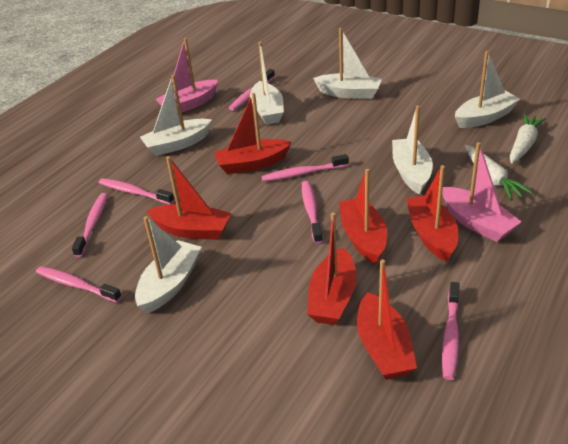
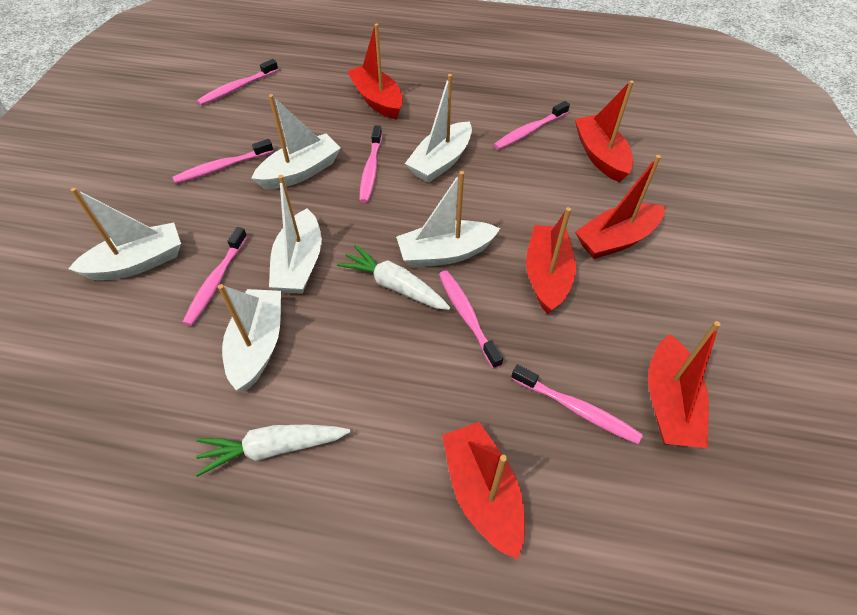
pink boat: 2 -> 0

